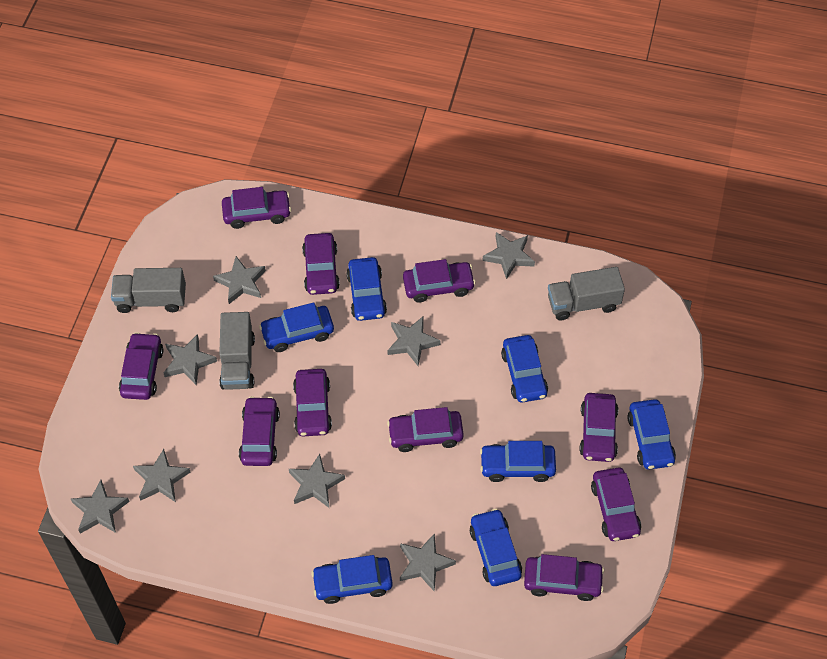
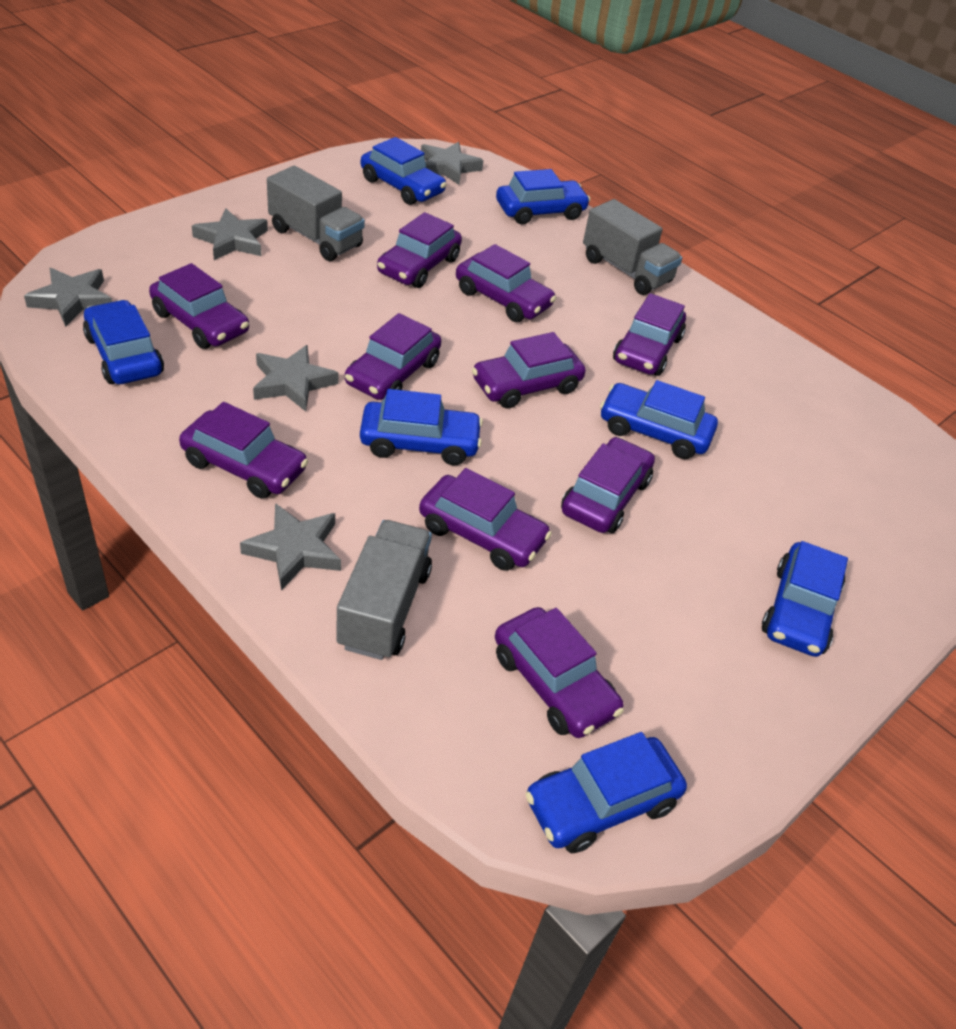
grey star: 8 -> 5

